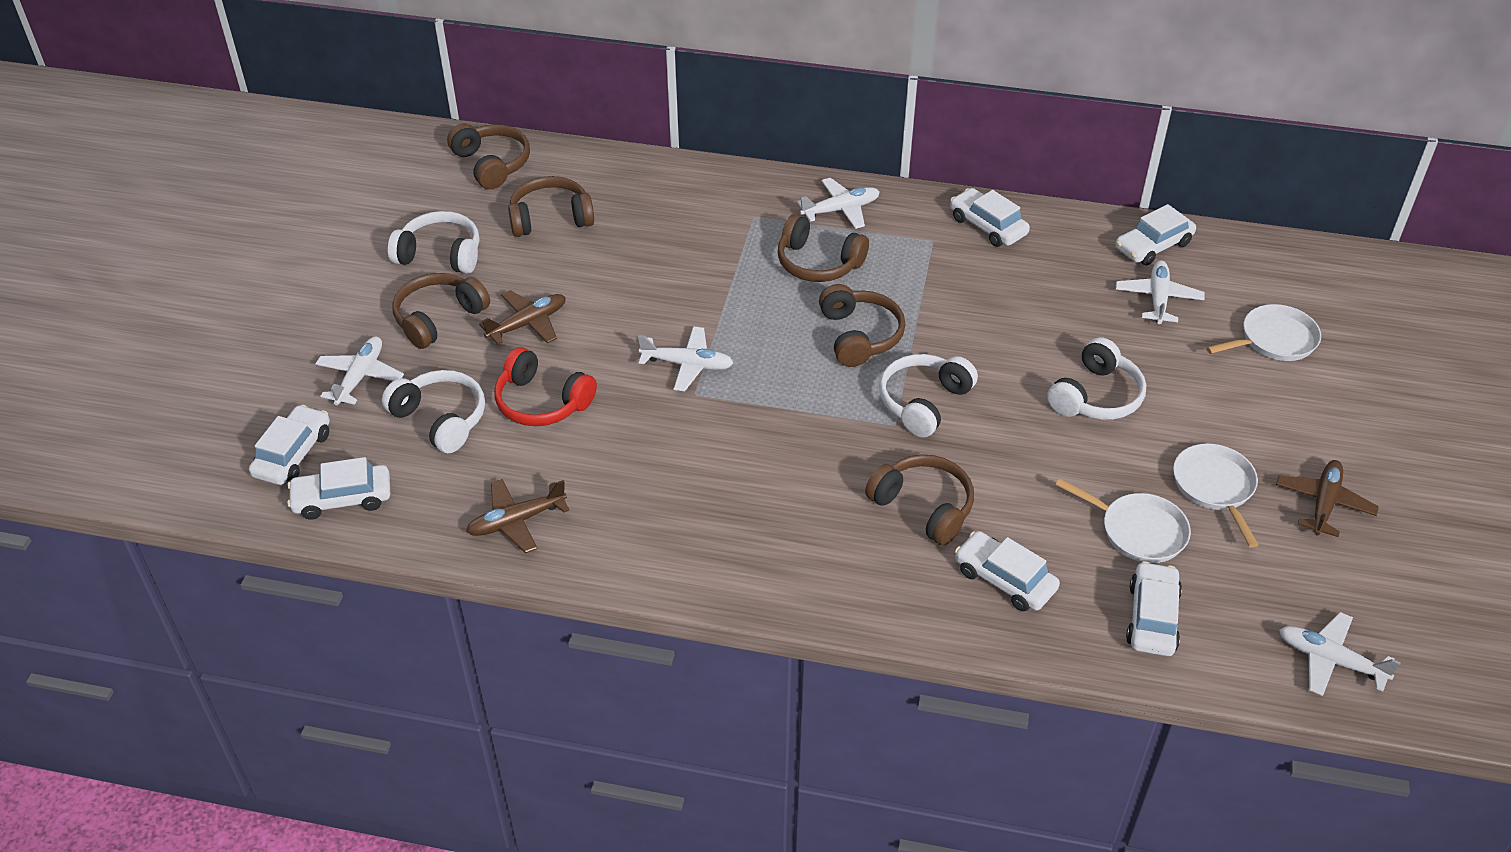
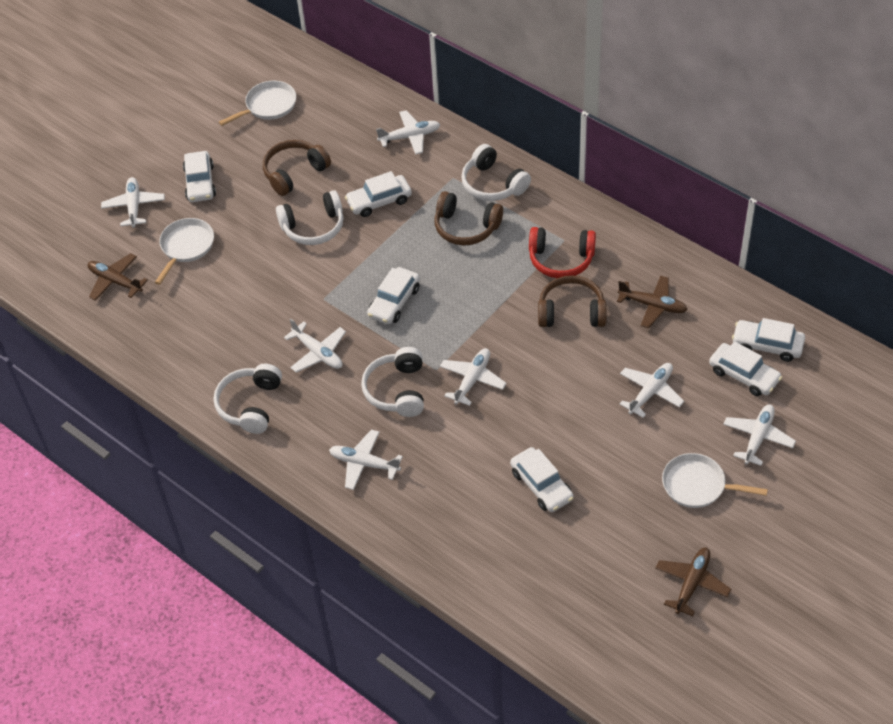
brown headphones: 6 -> 3
white plane: 5 -> 7

